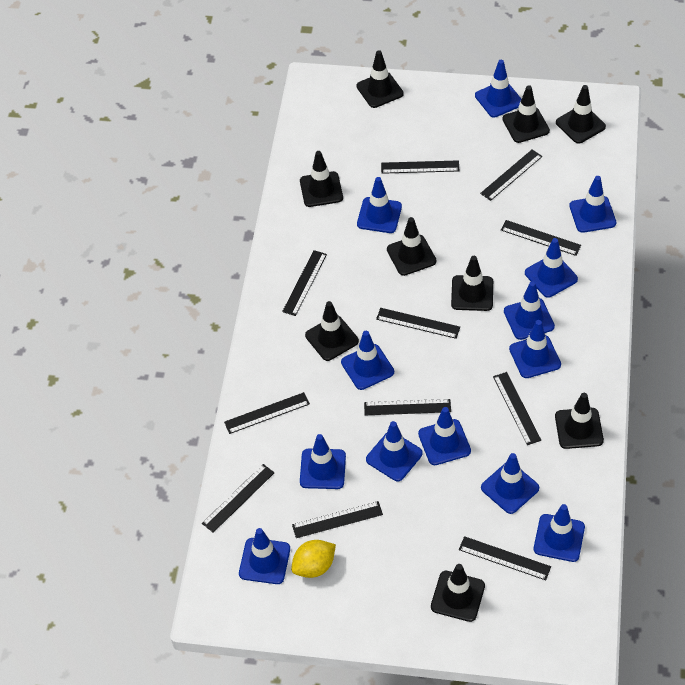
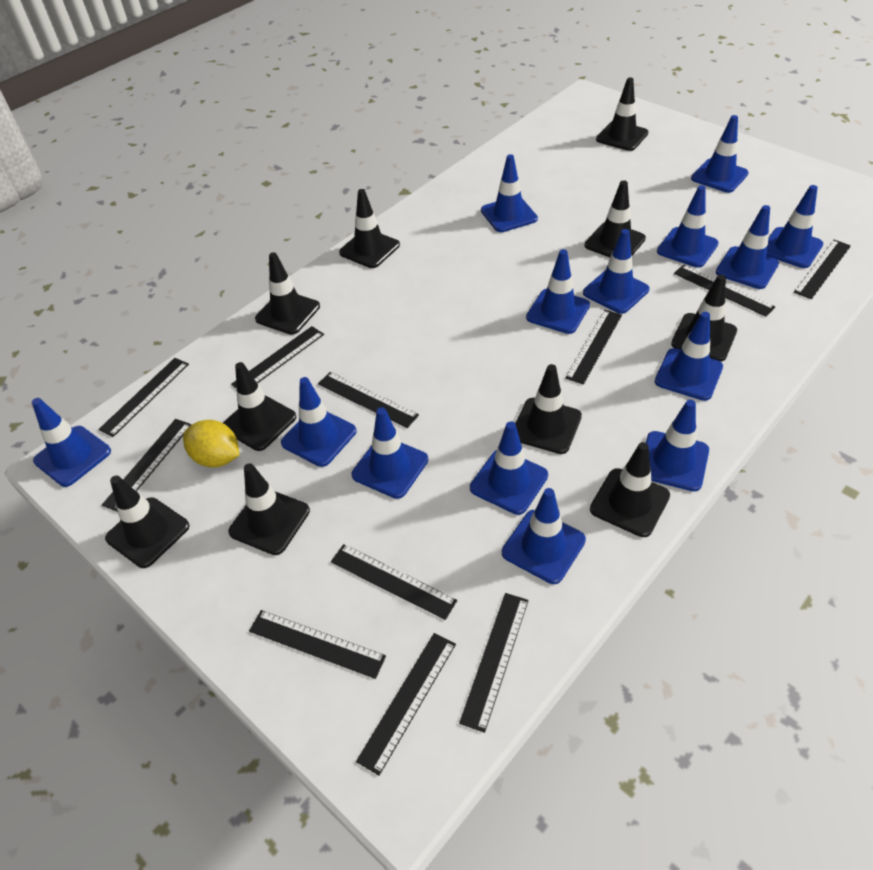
black traffic cone: 9 -> 10
blue traffic cone: 13 -> 14

